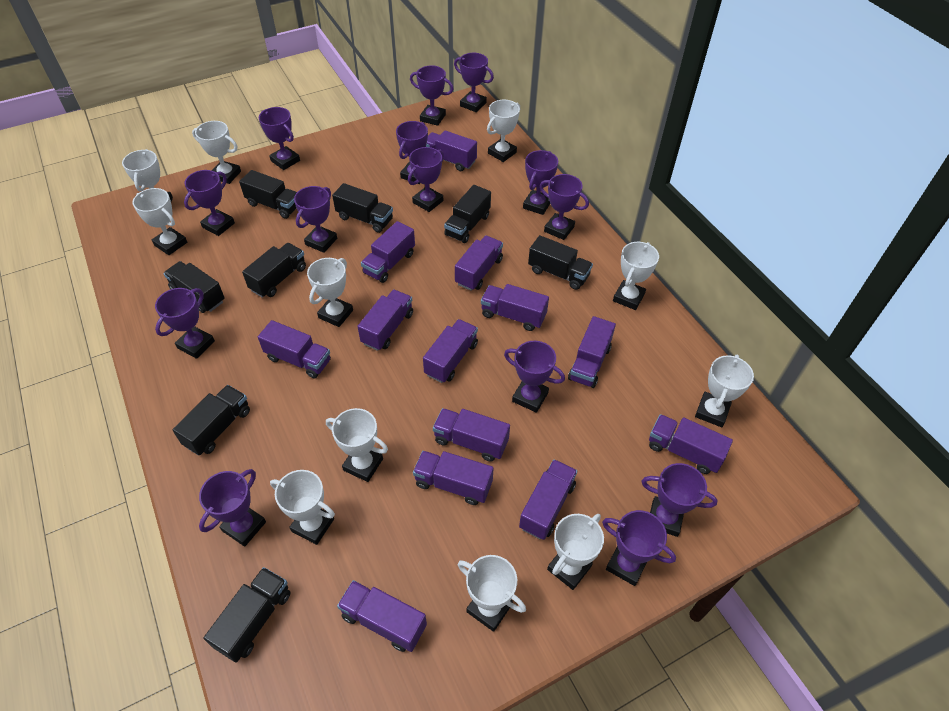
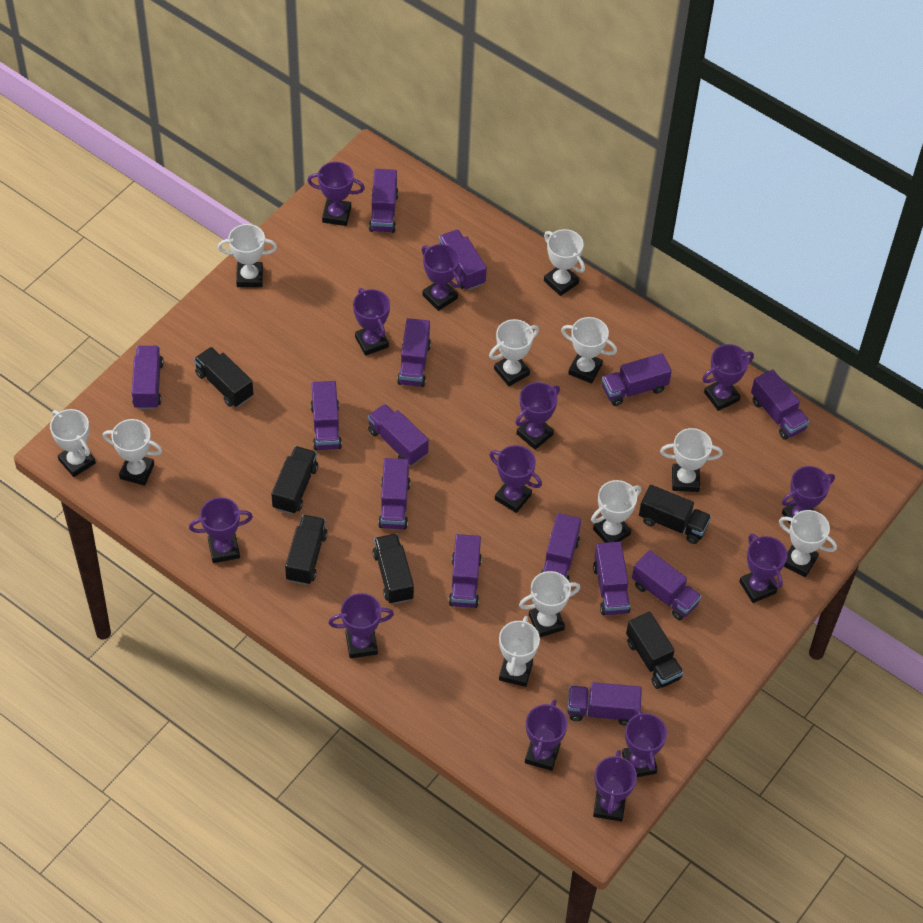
black truck: 8 -> 6
purple trophy: 14 -> 13
purple truck: 13 -> 14

